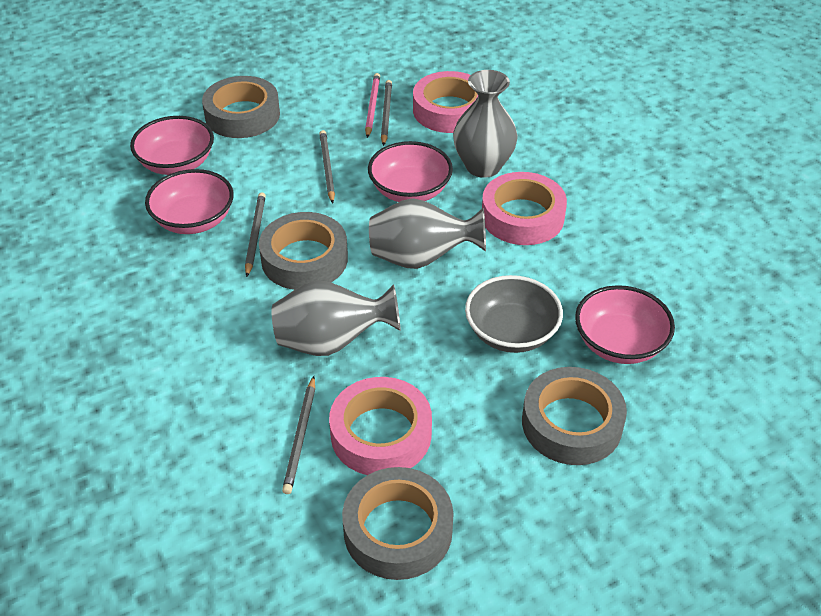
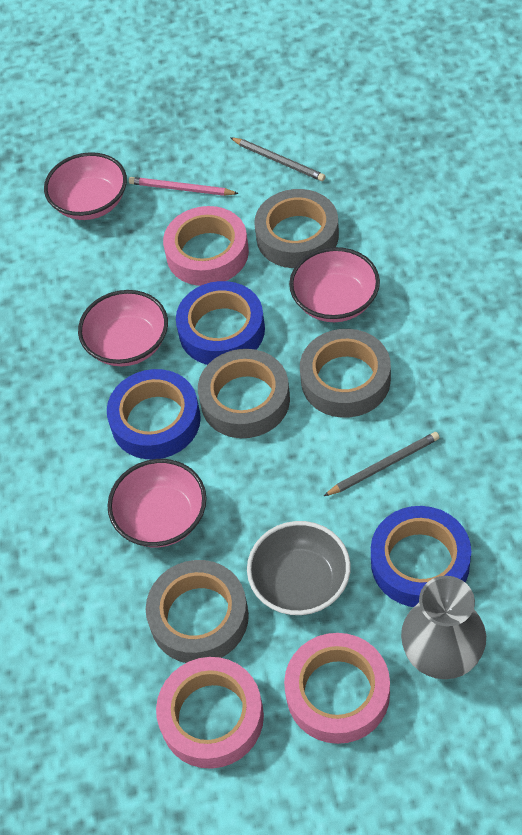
blue tape: 0 -> 3
grey pencil: 4 -> 2
grey vase: 3 -> 1

